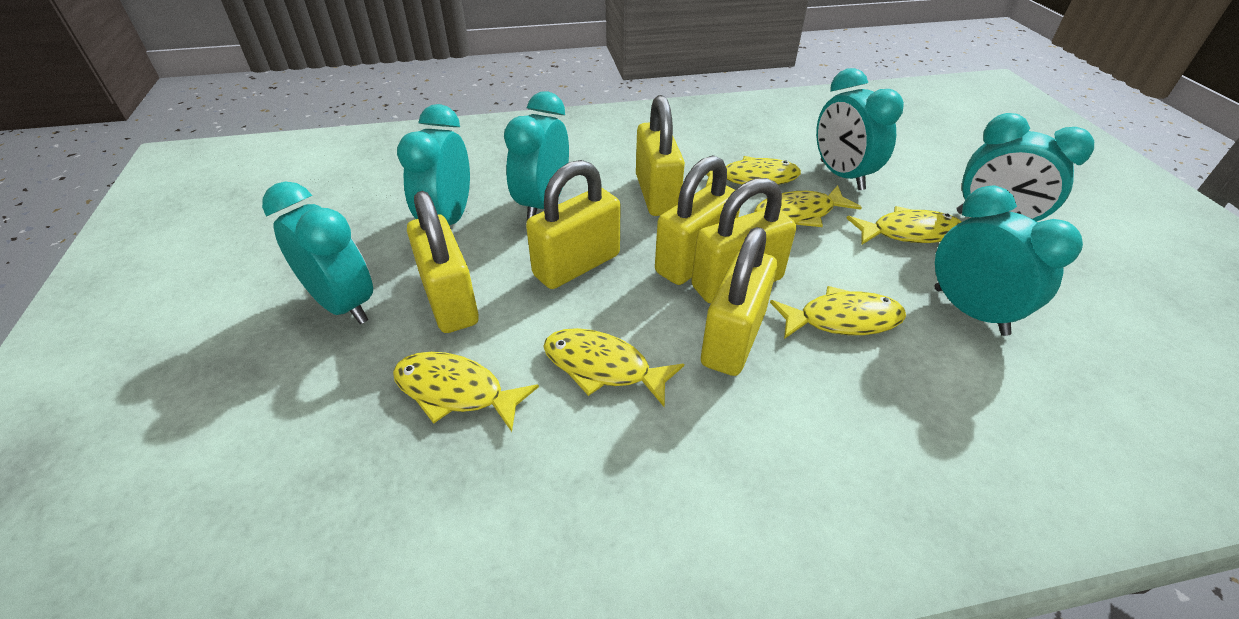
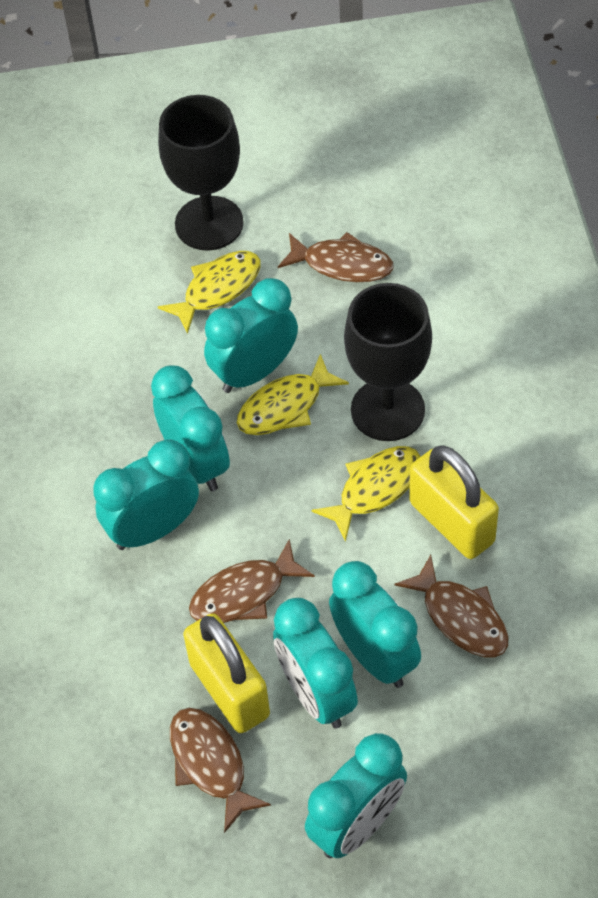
black goblet: 0 -> 2
brown fish: 0 -> 4
yellow fish: 6 -> 3
yellow padlock: 6 -> 2

